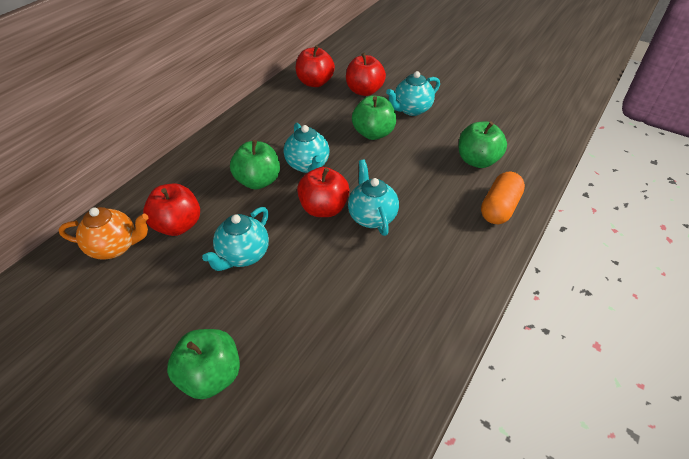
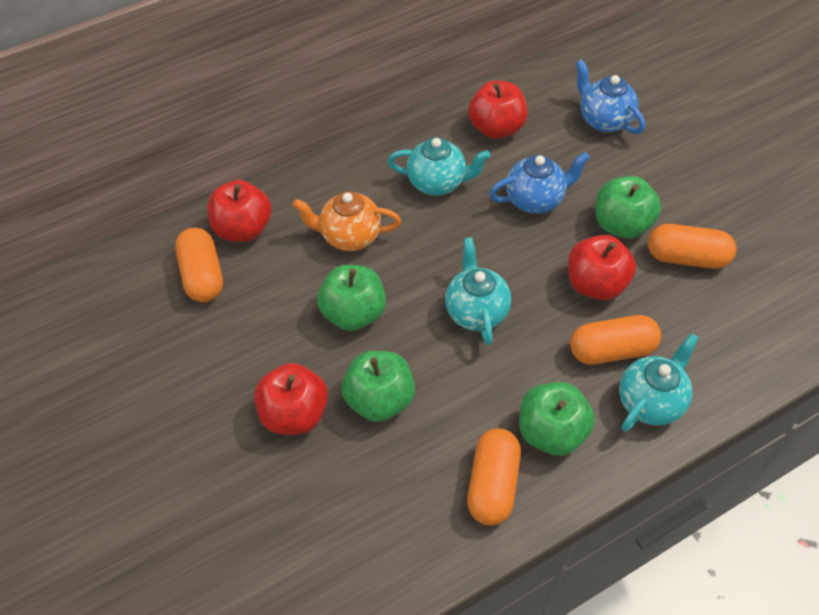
blue teapot: 0 -> 2
orange capsule: 1 -> 4
turquoise teapot: 4 -> 3

